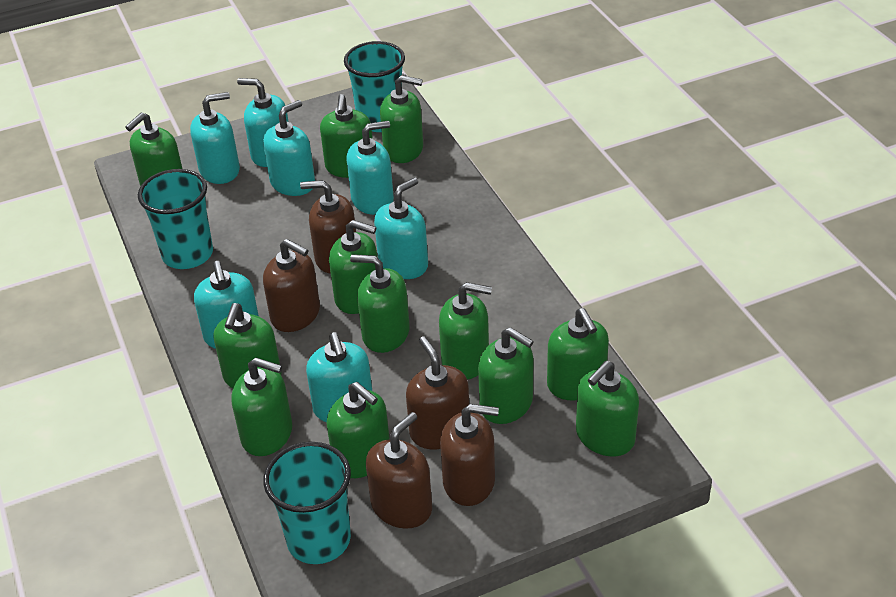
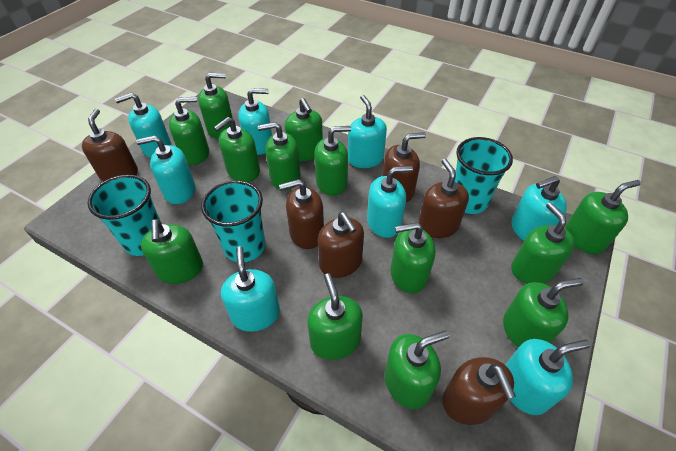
brown soap dispenser: 5 -> 6
green soap dispenser: 12 -> 13
turquoise soap dispenser: 7 -> 8

